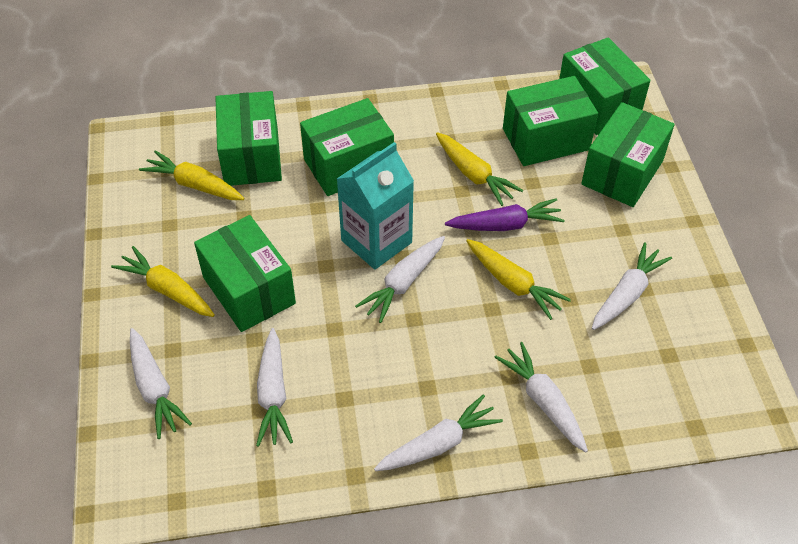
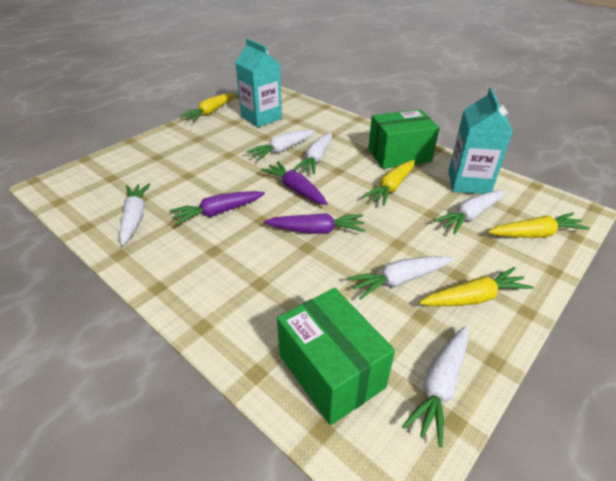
green box: 6 -> 2
purple carrot: 1 -> 3
turquoise carton: 1 -> 2

